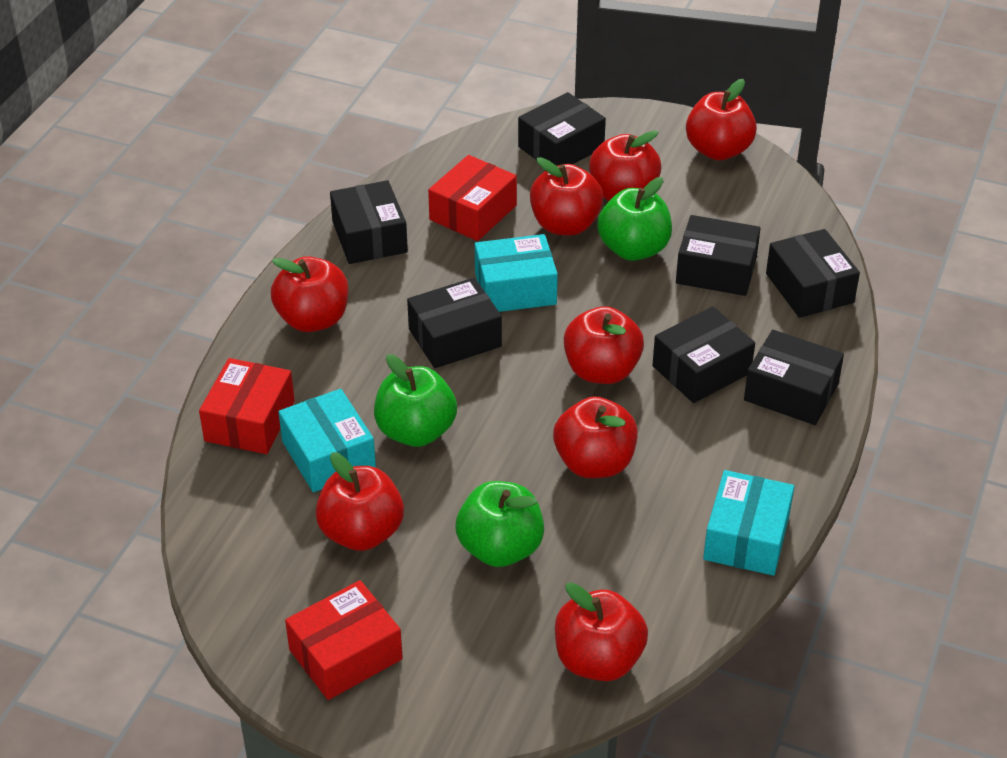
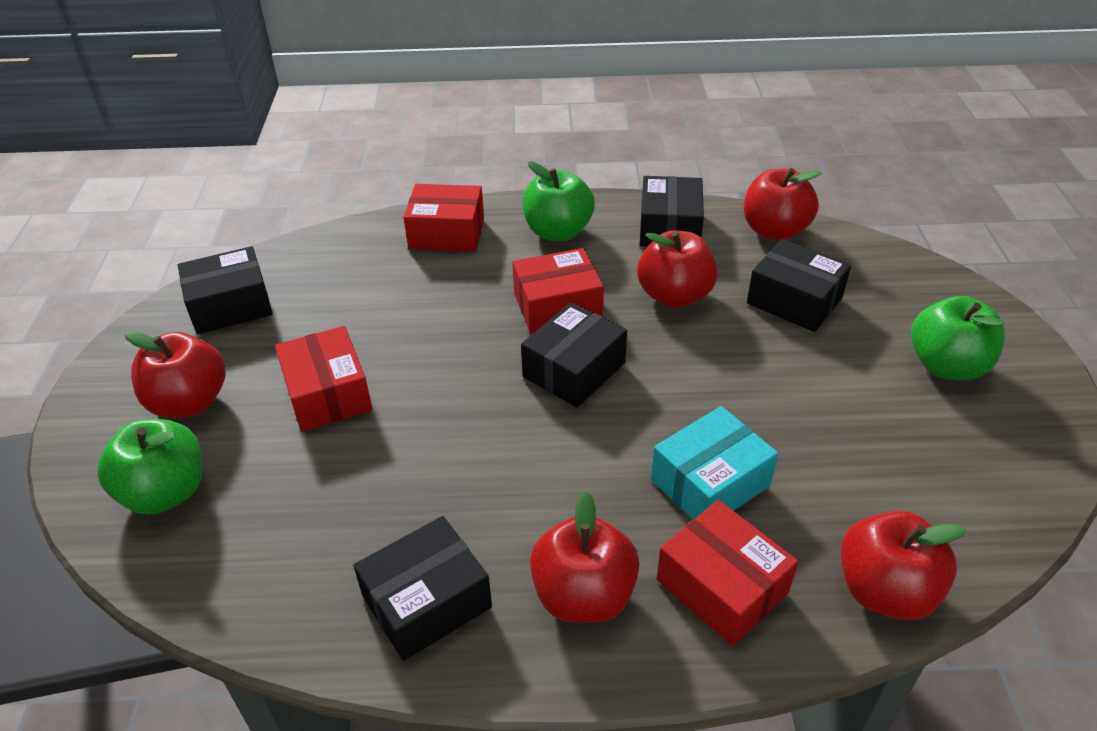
black box: 7 -> 5
red apple: 8 -> 5
red box: 3 -> 4
turquoise box: 3 -> 1

